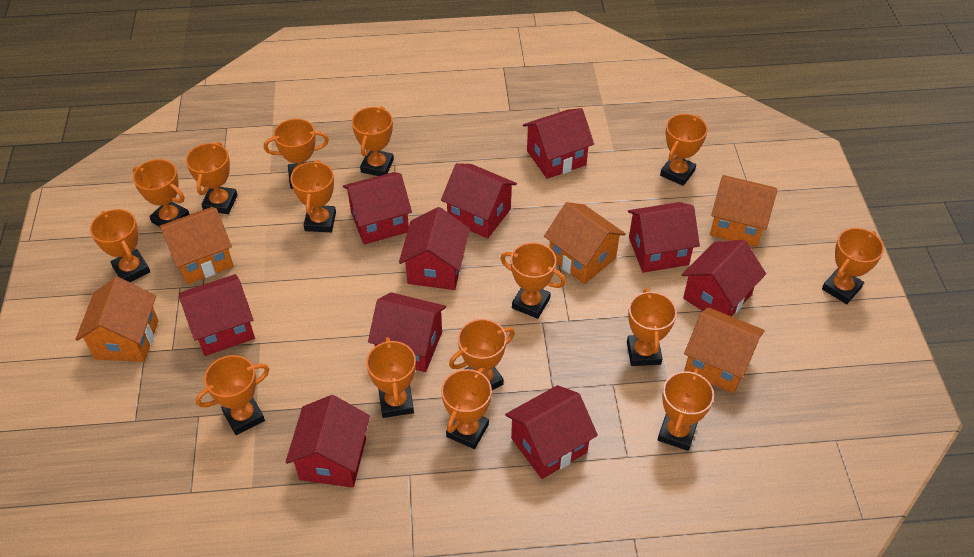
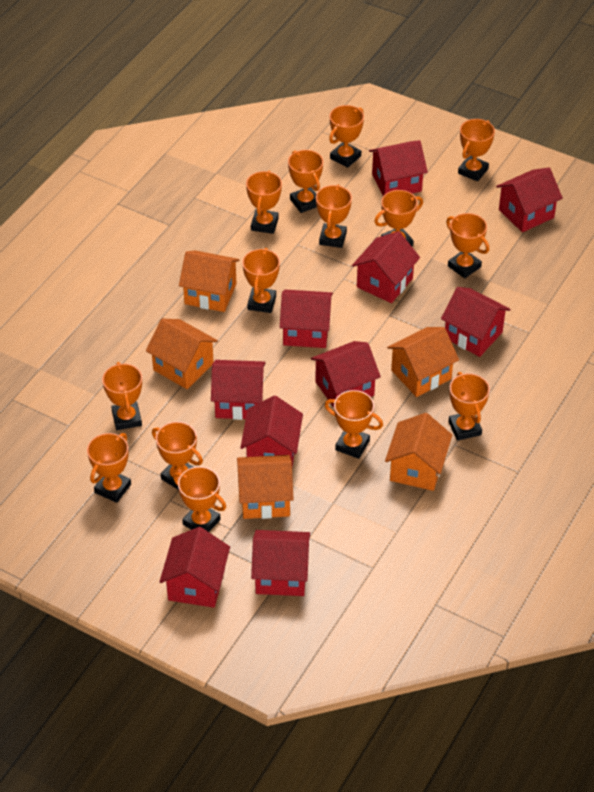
orange trophy: 15 -> 14

